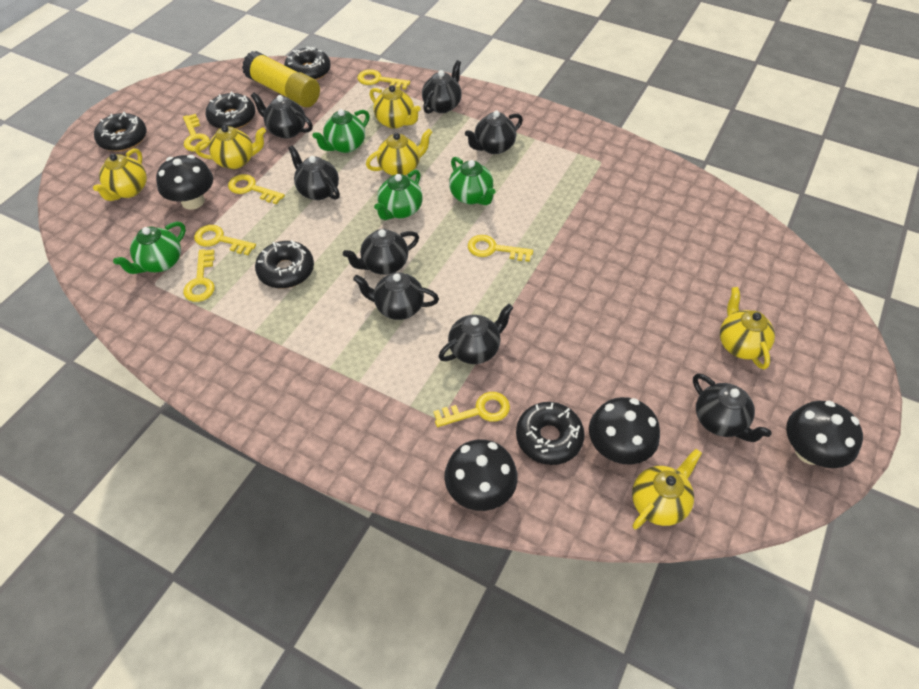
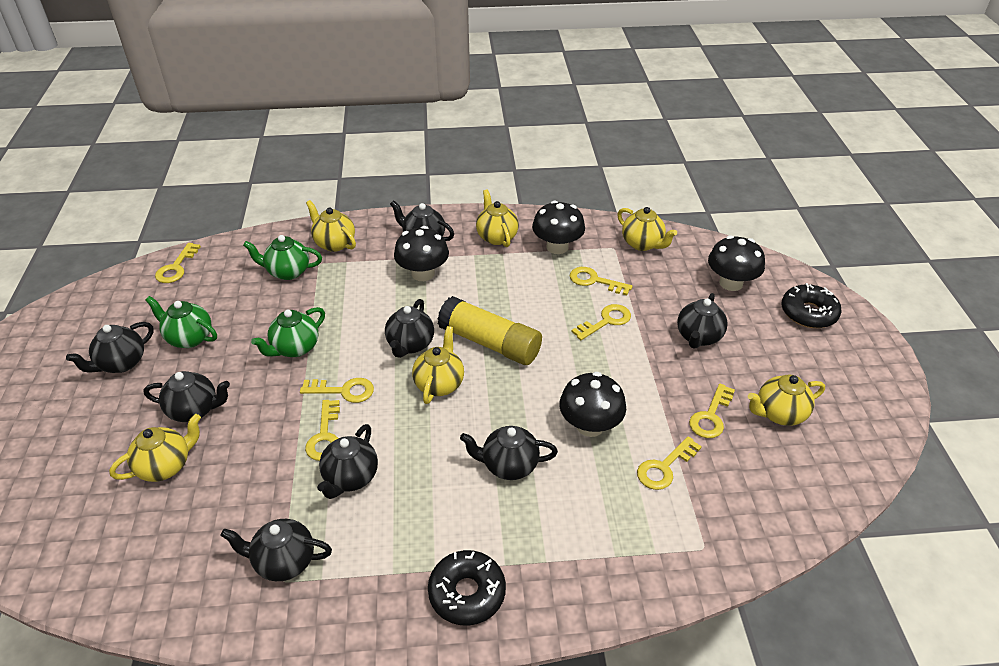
black donut: 5 -> 2
green teapot: 4 -> 3

